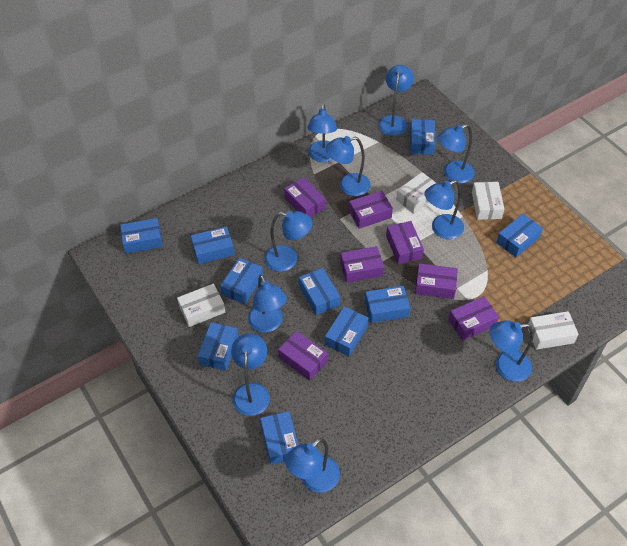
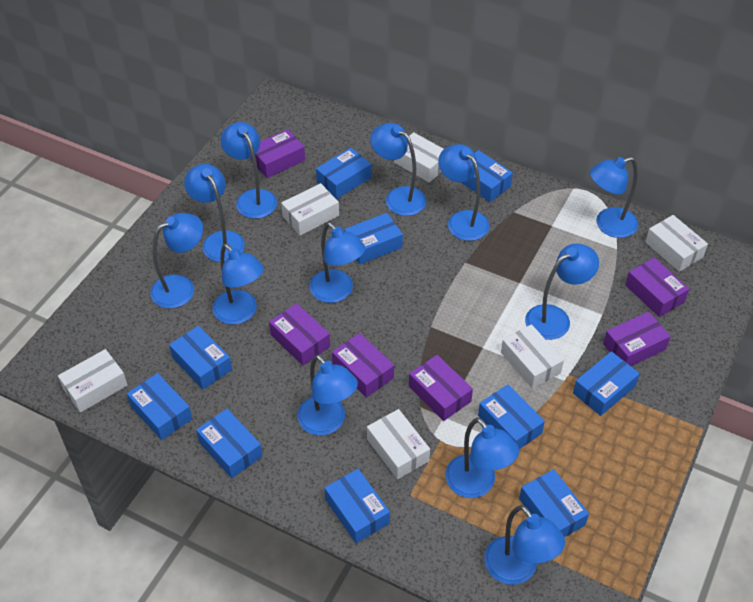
blue lamp: 10 -> 12
purple box: 7 -> 6
white box: 4 -> 6

